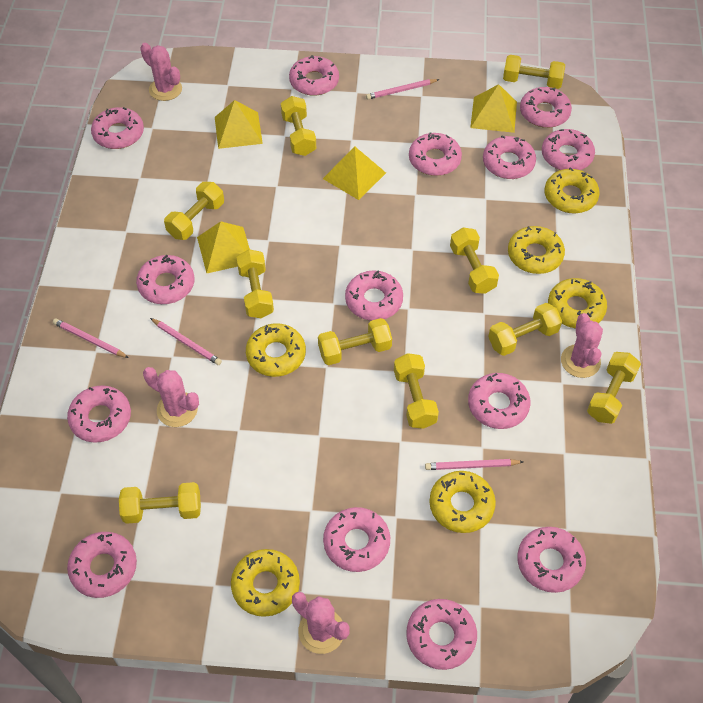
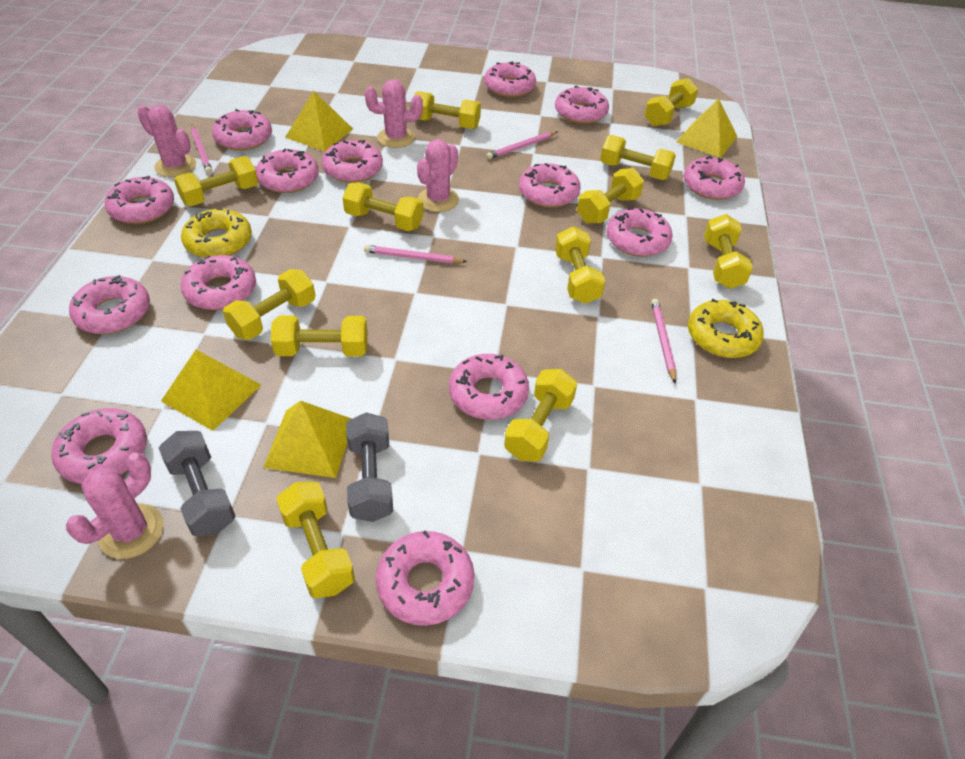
grey dumbbell: 0 -> 2
yellow donut: 6 -> 2
yellow dumbbell: 10 -> 12

